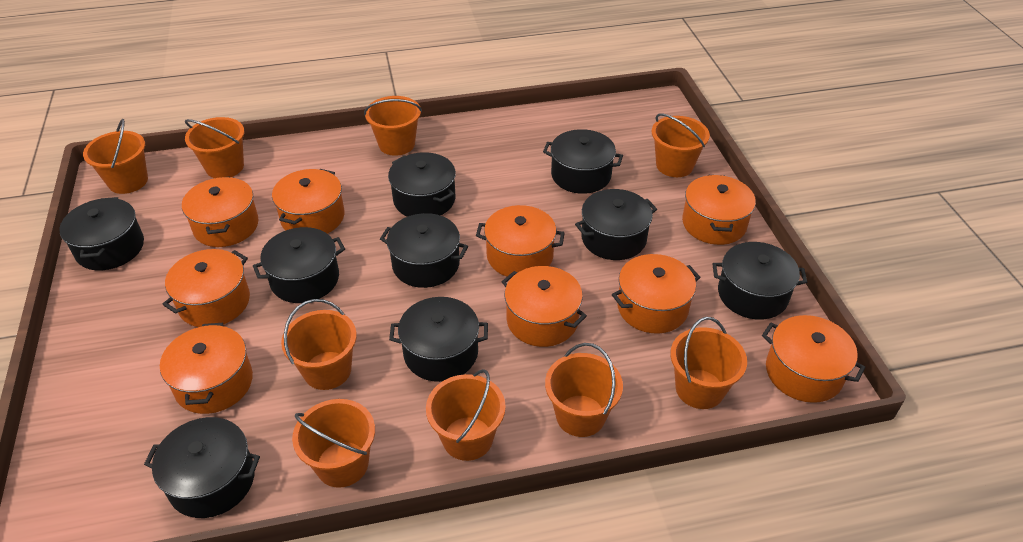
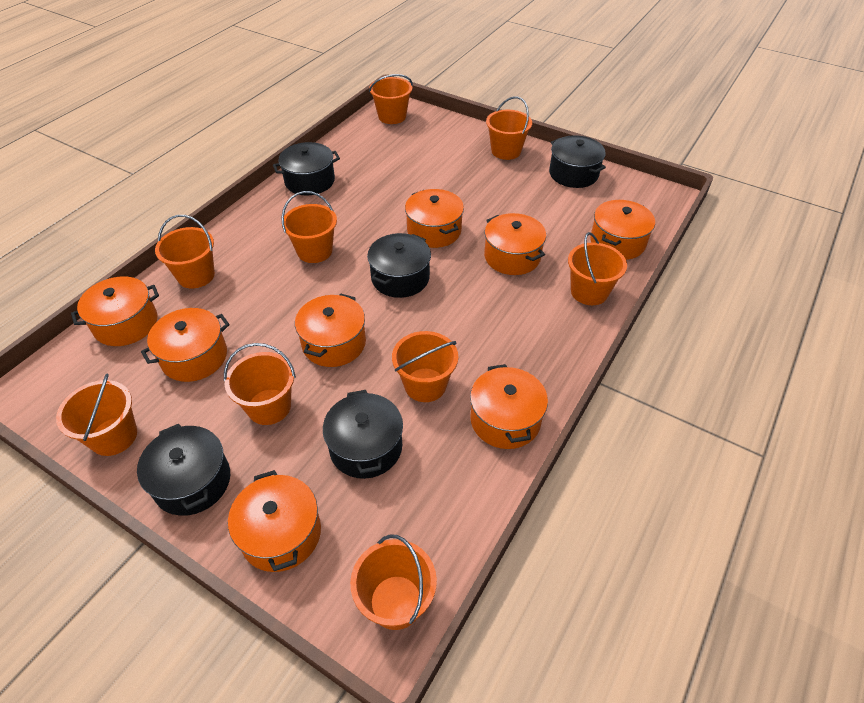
black pot: 9 -> 5
orange pot: 9 -> 8

